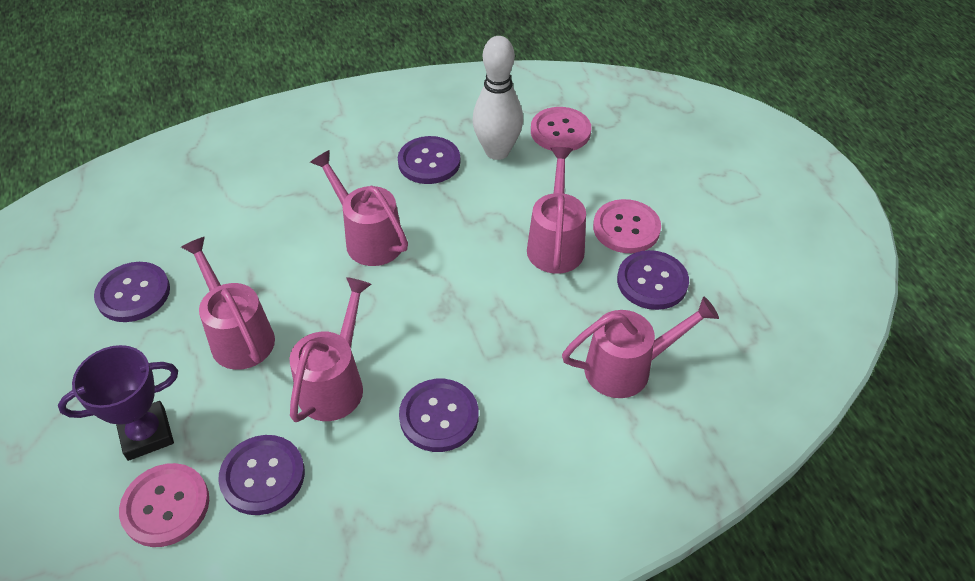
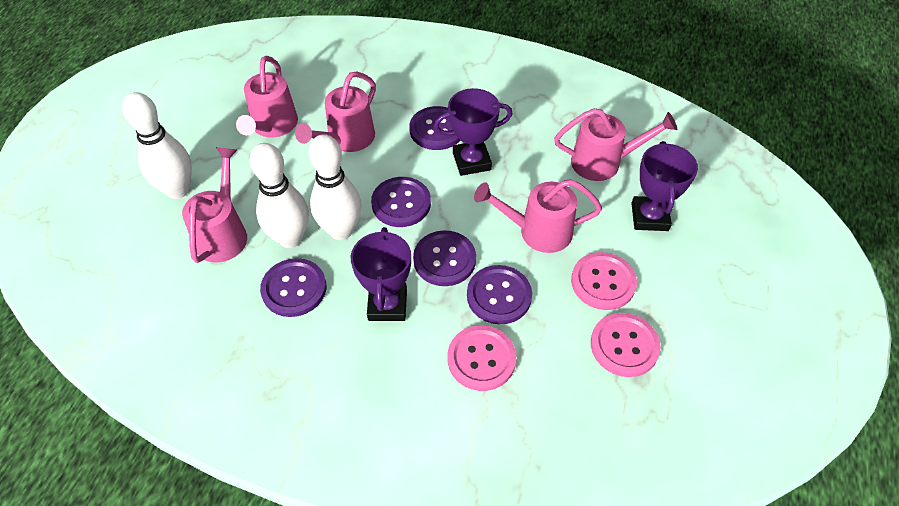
purple trophy: 1 -> 3
white bowling pin: 1 -> 3

